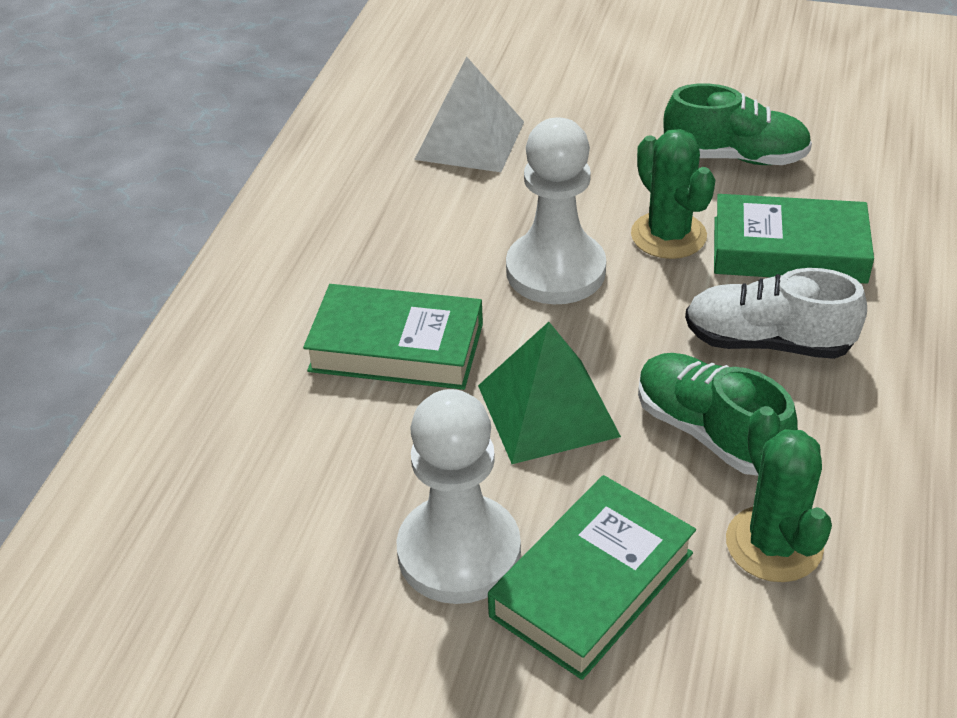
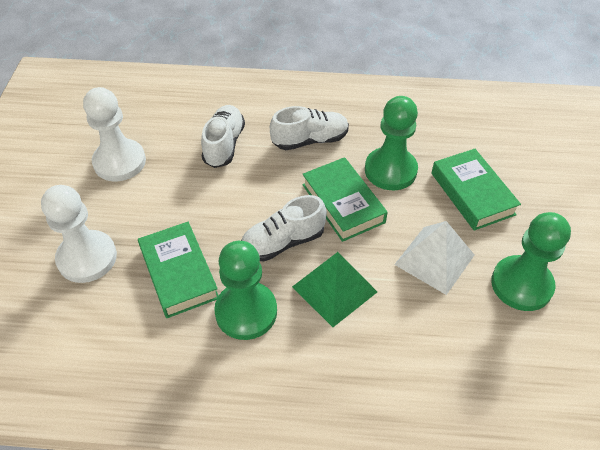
green cactus: 2 -> 0
green pawn: 0 -> 3
green shoe: 2 -> 0
white shoe: 1 -> 3

